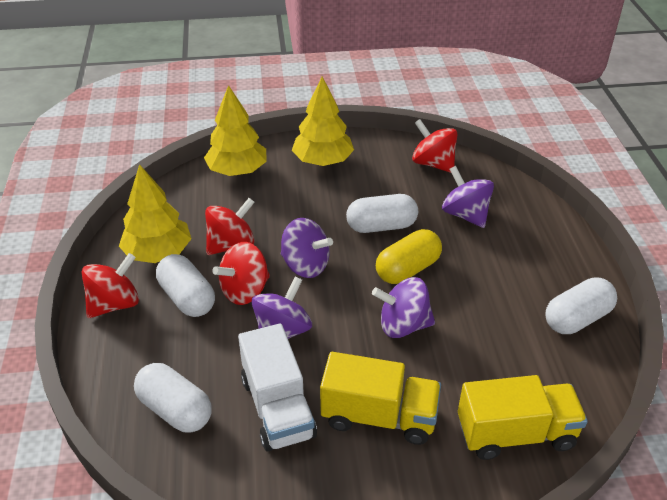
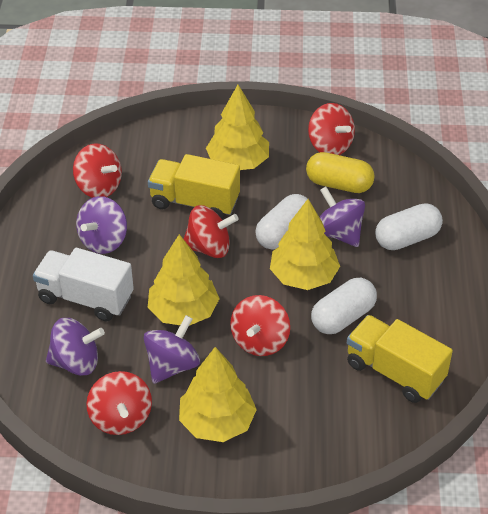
red spinning top: 4 -> 5
white capsule: 4 -> 3
yellow tree: 3 -> 4

